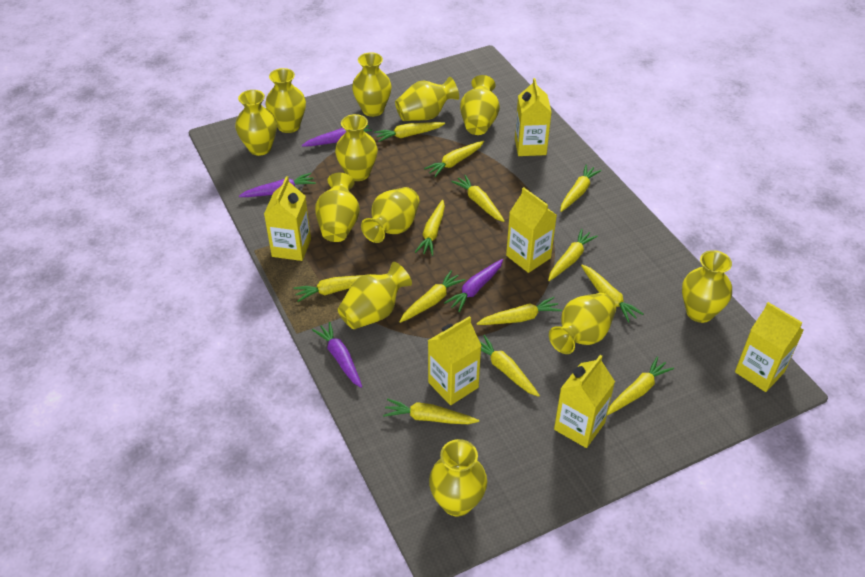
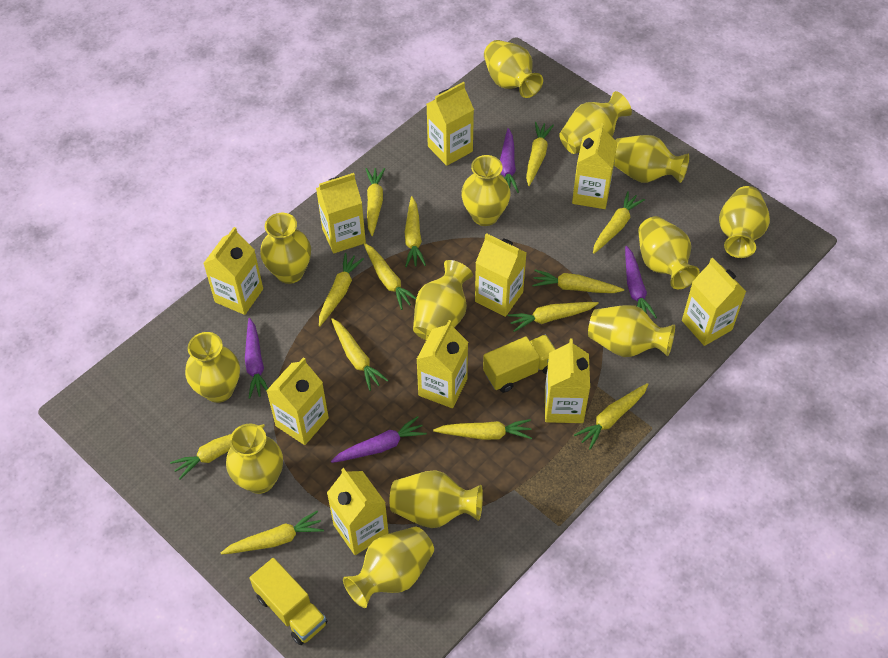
yellow carton: 6 -> 10
yellow truck: 0 -> 2
yellow vase: 12 -> 13

